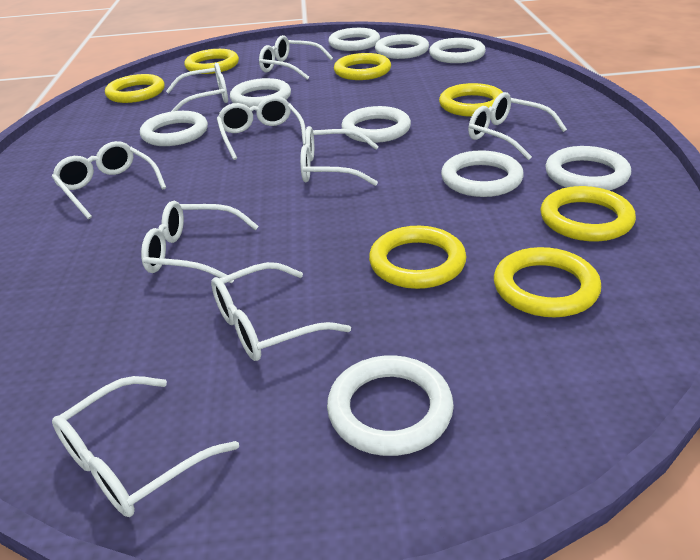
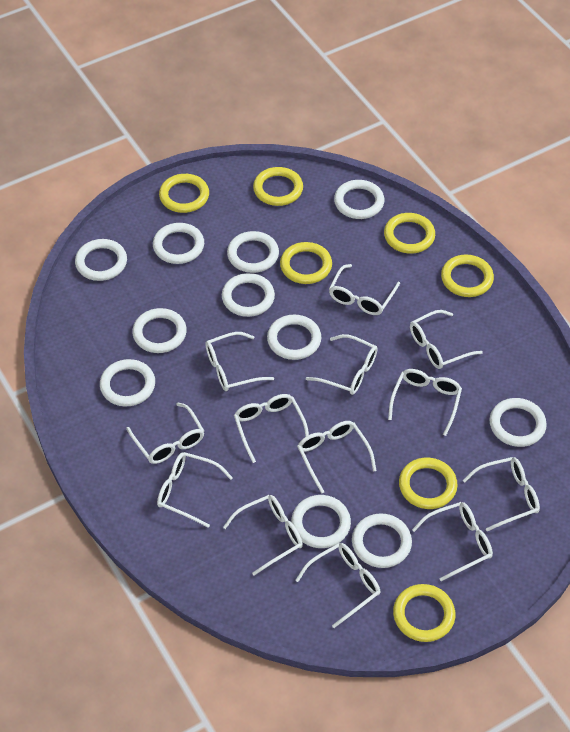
white glasses: 9 -> 13
white ring: 9 -> 11

